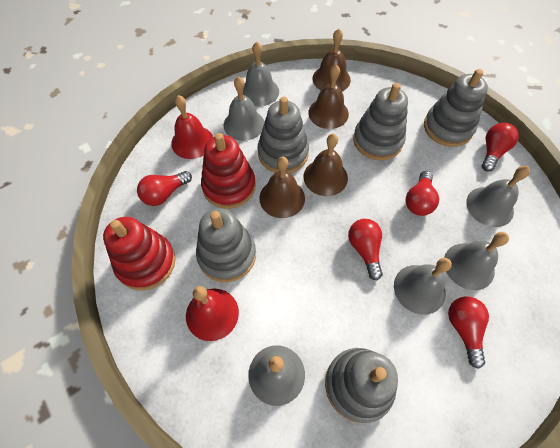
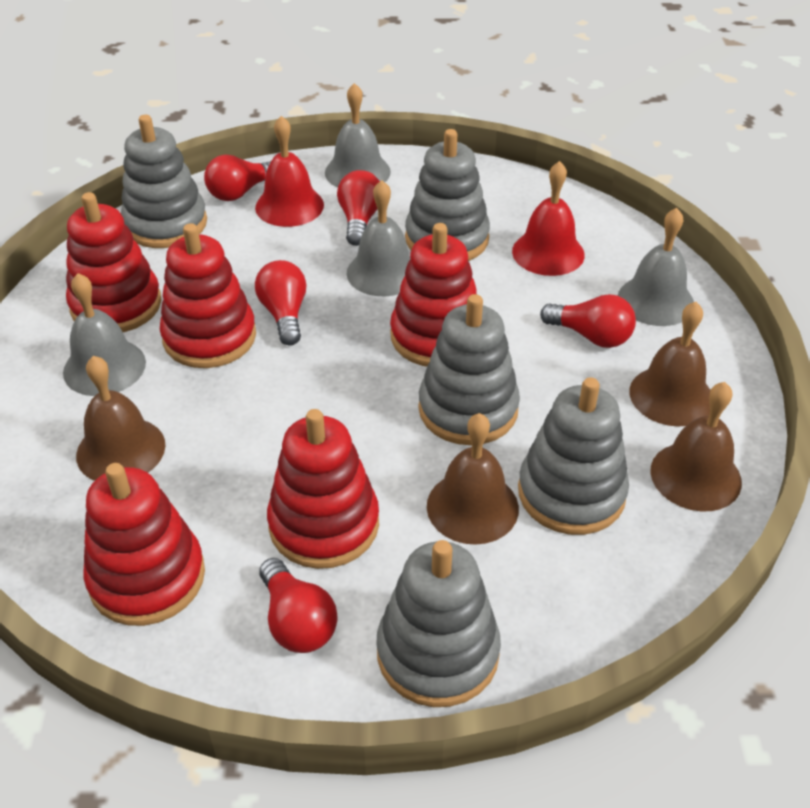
grey bell: 6 -> 4
red stacking toy: 2 -> 5

